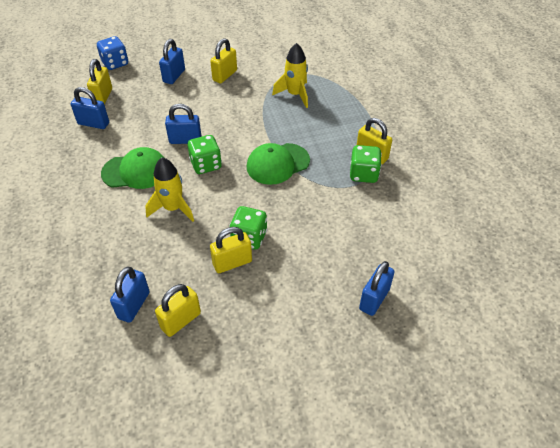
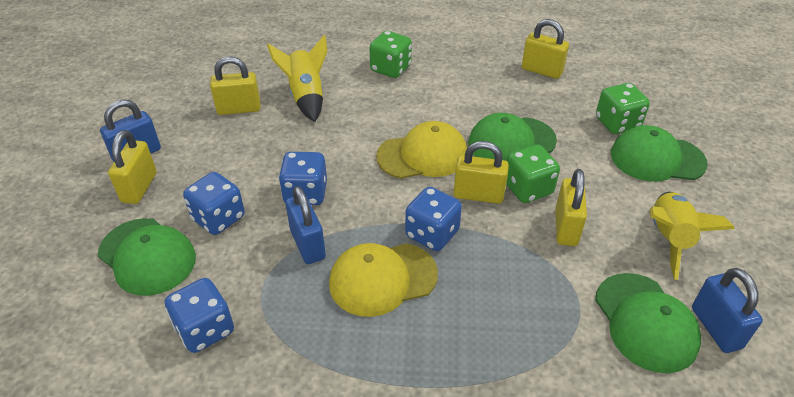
blue dice: 1 -> 4
blue padlock: 5 -> 3
green cap: 2 -> 4
yellow cap: 0 -> 2

